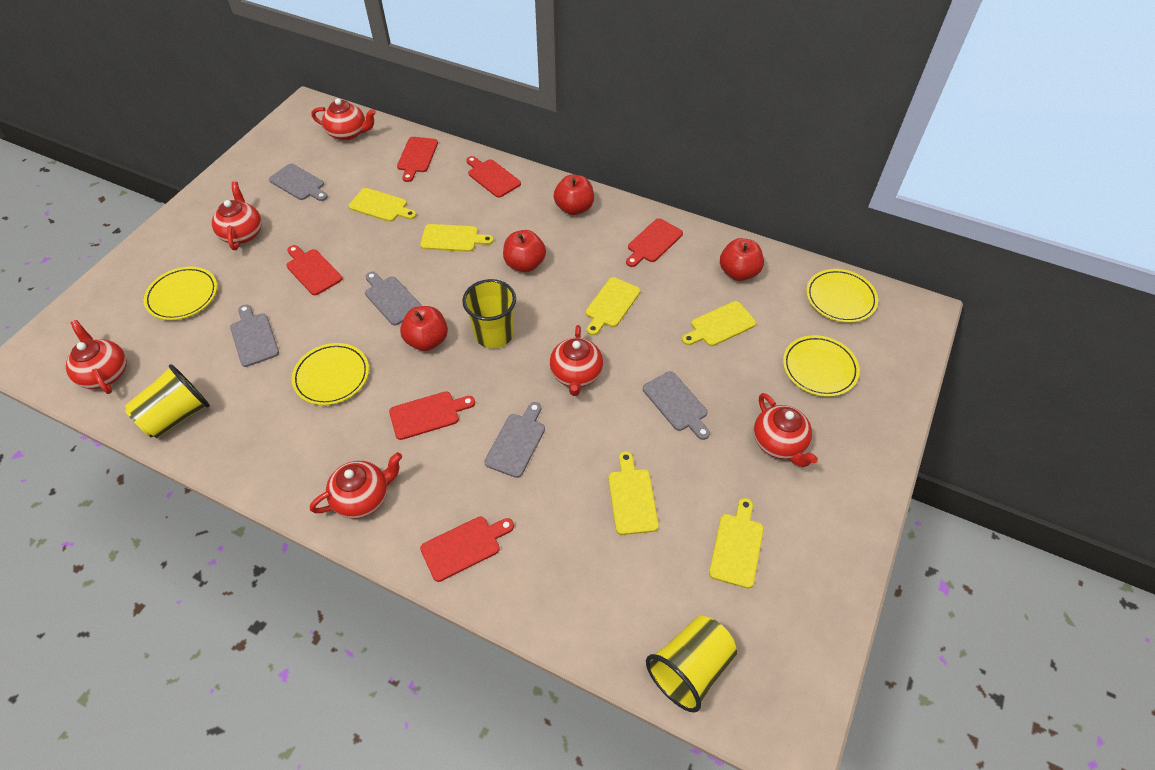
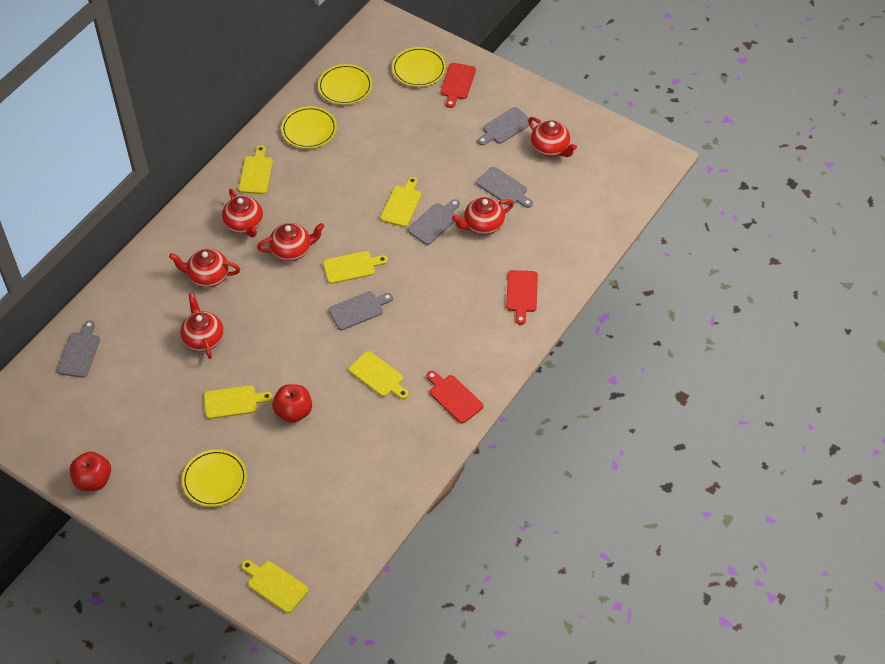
red apple: 4 -> 2
red cutting board: 6 -> 3
yellow cup: 3 -> 0

